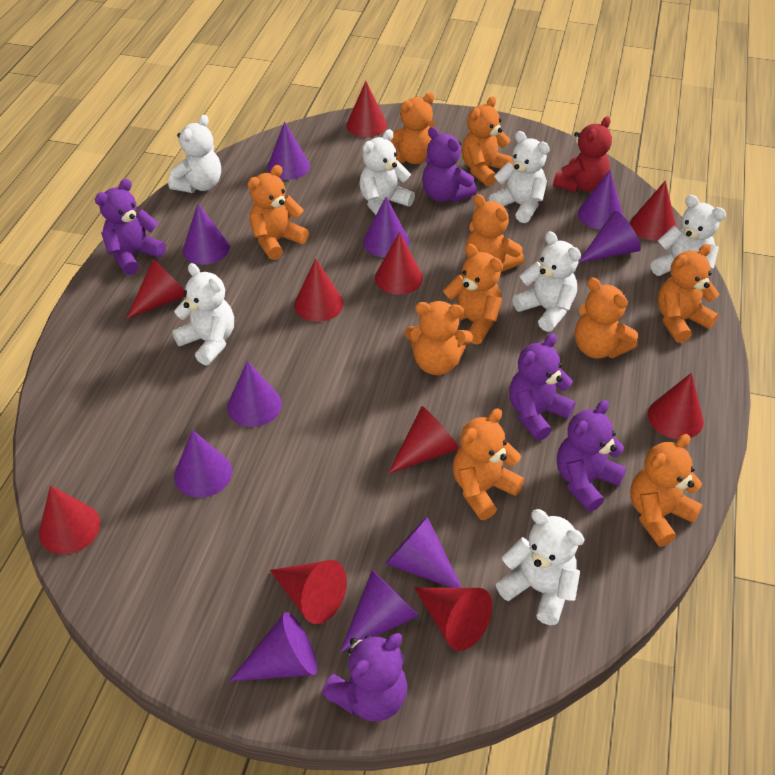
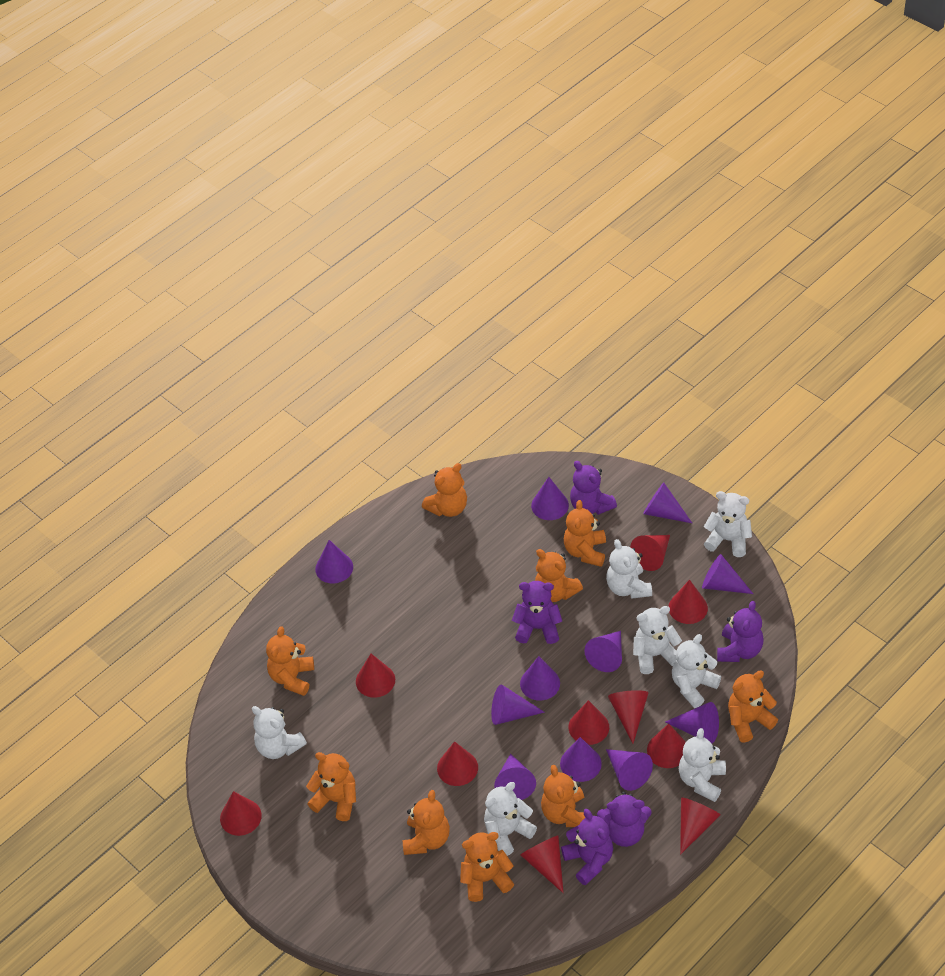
orange teddy bear: 10 -> 9
purple cone: 10 -> 11
red teddy bear: 1 -> 0

